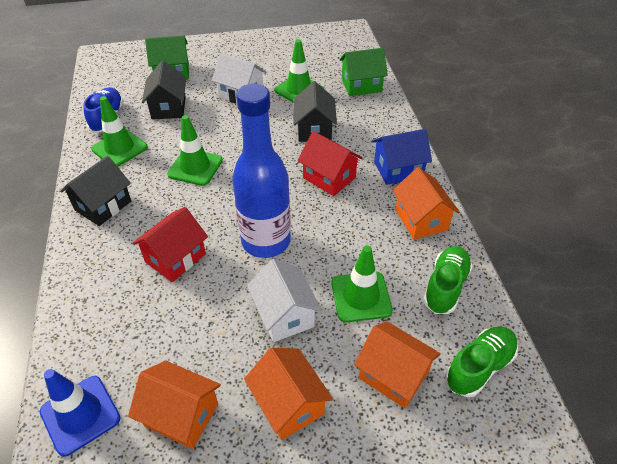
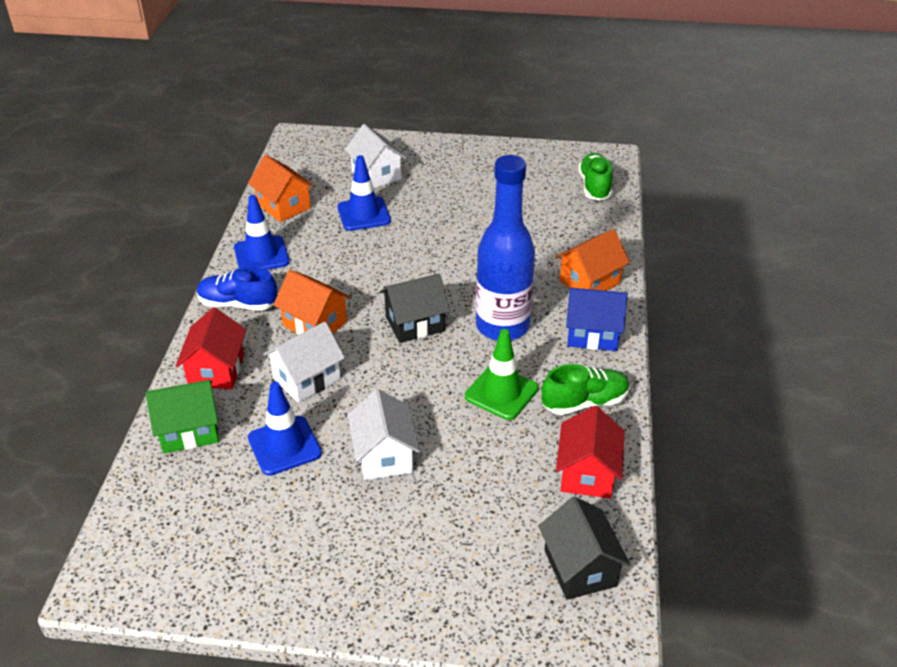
black house: 3 -> 2
blue traffic cone: 1 -> 3
green house: 2 -> 1
green traffic cone: 4 -> 1
orange house: 4 -> 3
white house: 2 -> 3

